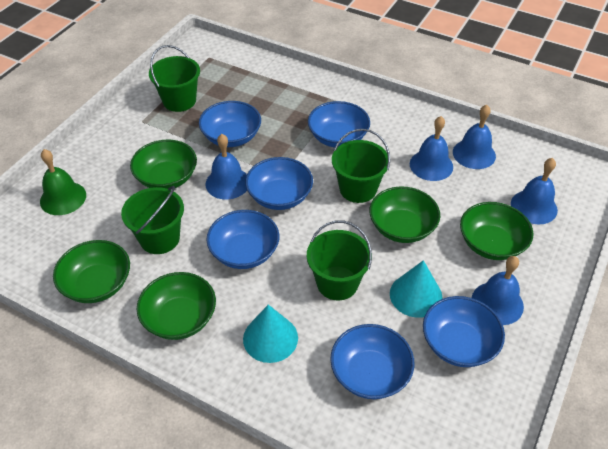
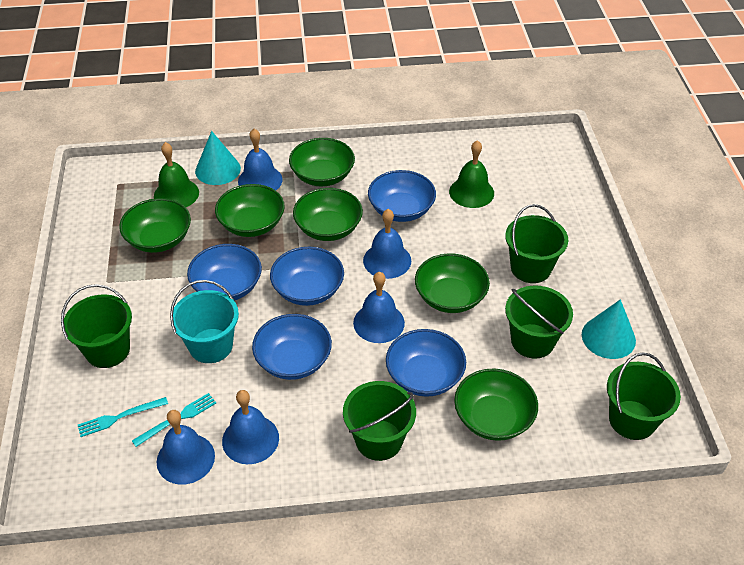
blue bowl: 6 -> 5
green bell: 1 -> 2
green bowl: 5 -> 6
green bucket: 4 -> 5
turquoise bucket: 0 -> 1
turquoise fork: 0 -> 2

